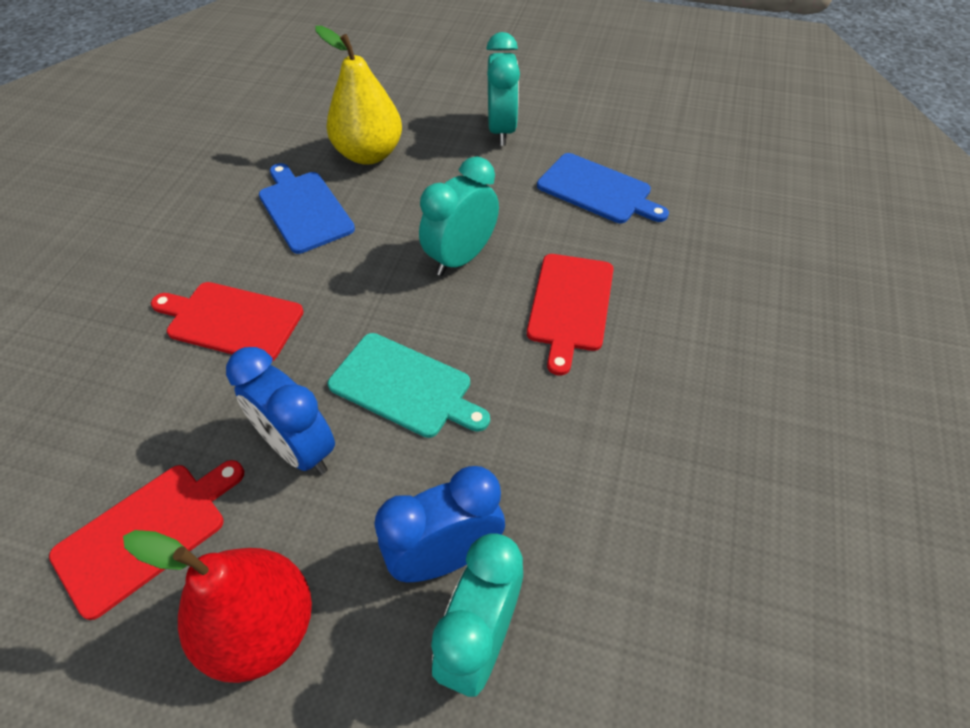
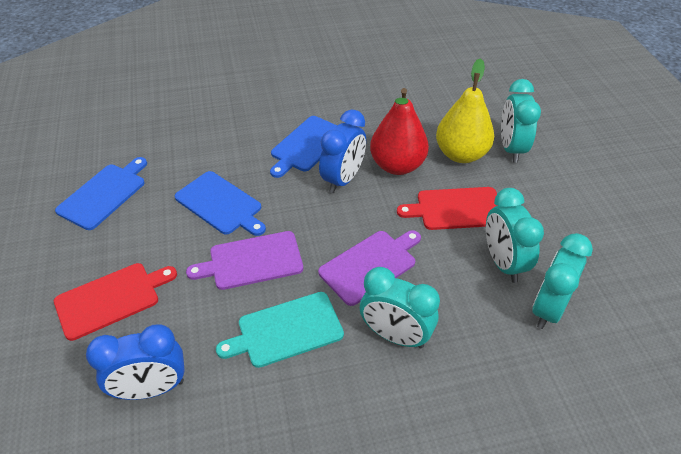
blue cutting board: 2 -> 3
purple cutting board: 0 -> 2
red cutting board: 3 -> 2
turquoise clock: 3 -> 4

